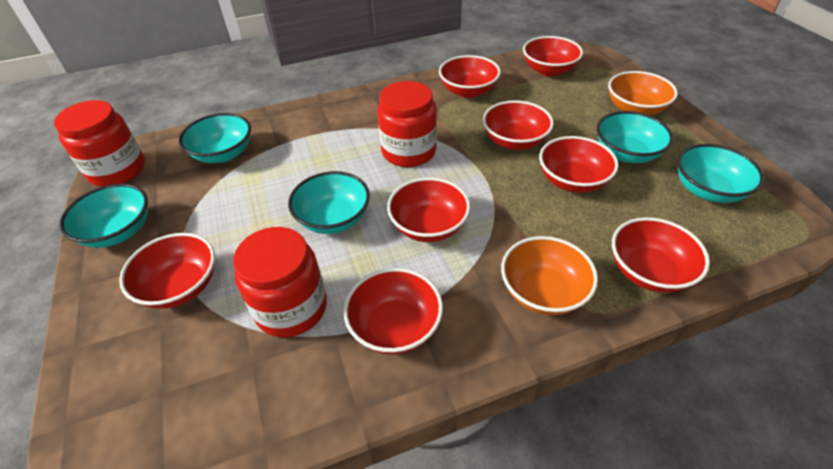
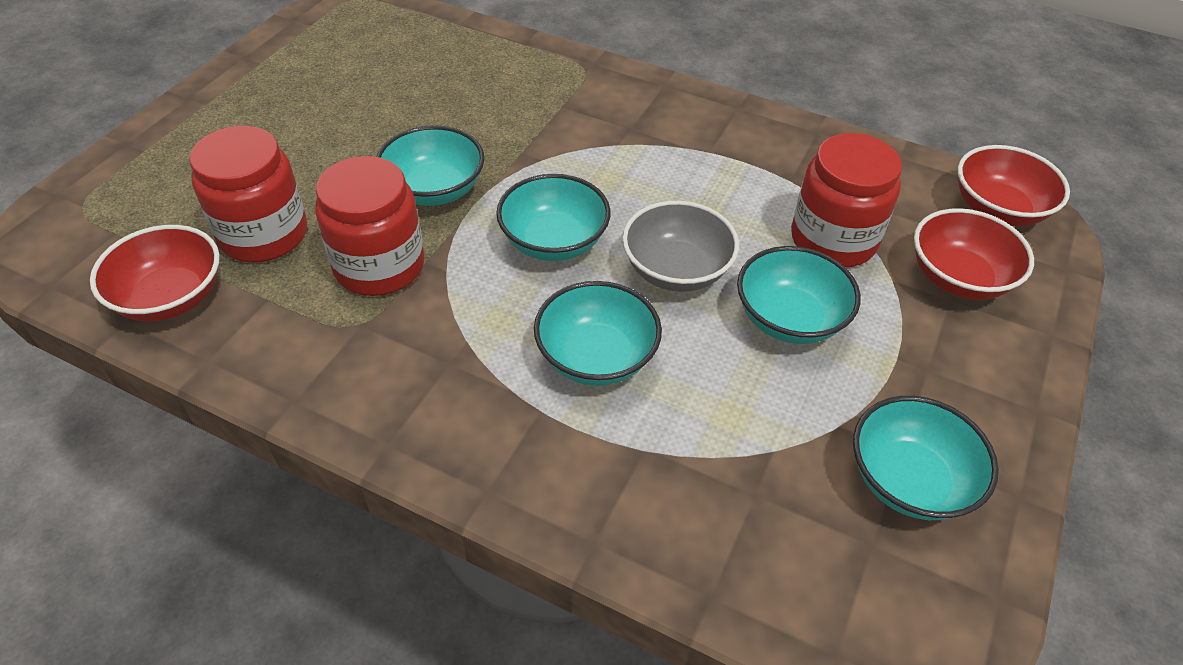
grey bowl: 0 -> 1
orange bowl: 2 -> 0
red bowl: 8 -> 3

